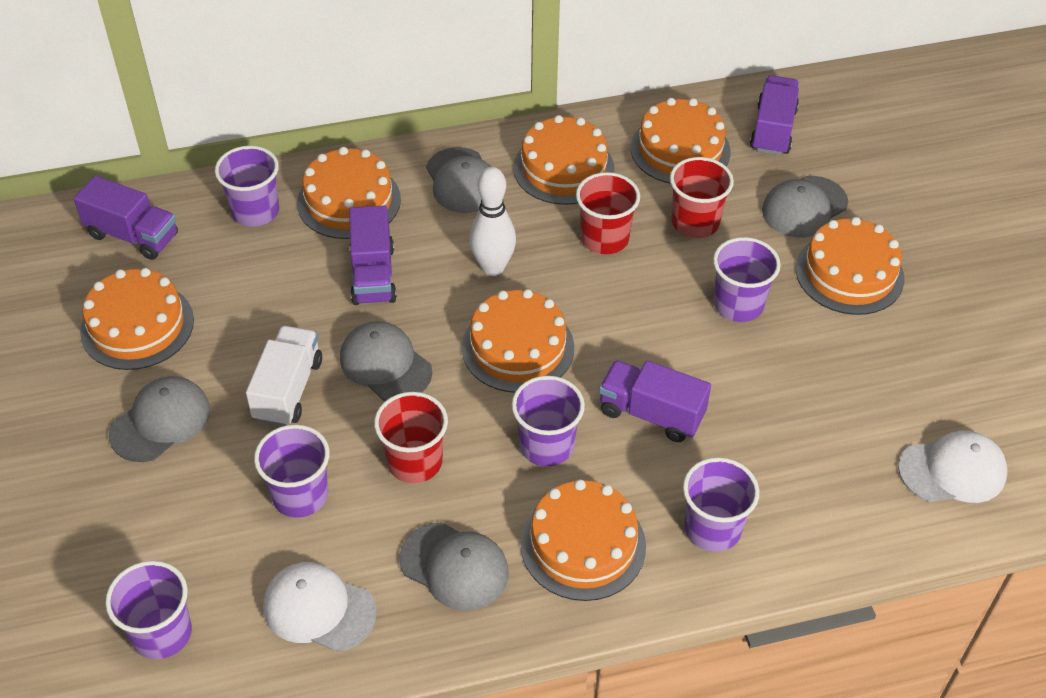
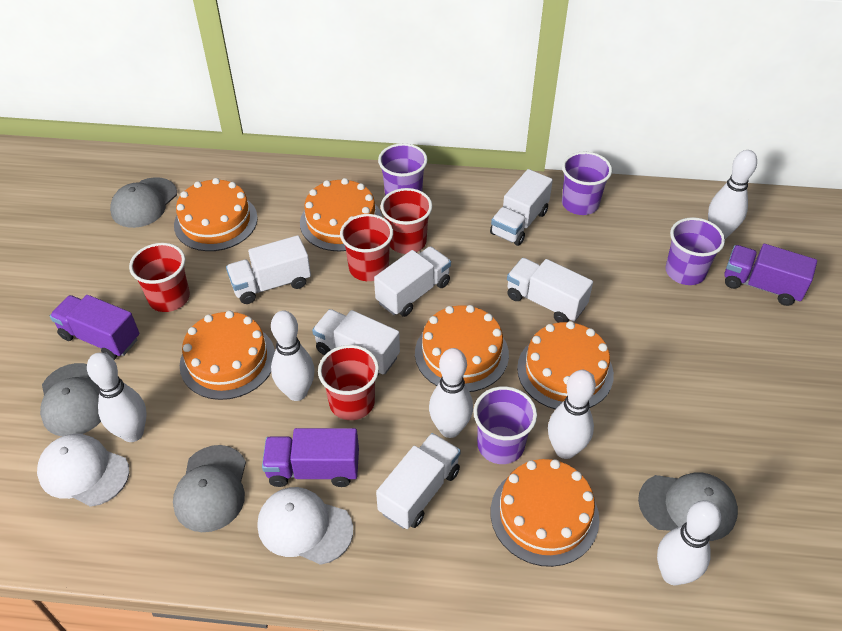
grey cap: 5 -> 4
orange cake: 7 -> 6
purple cup: 6 -> 4
purple truck: 4 -> 3
red cup: 3 -> 4
white bowling pin: 1 -> 6
white truck: 1 -> 6

